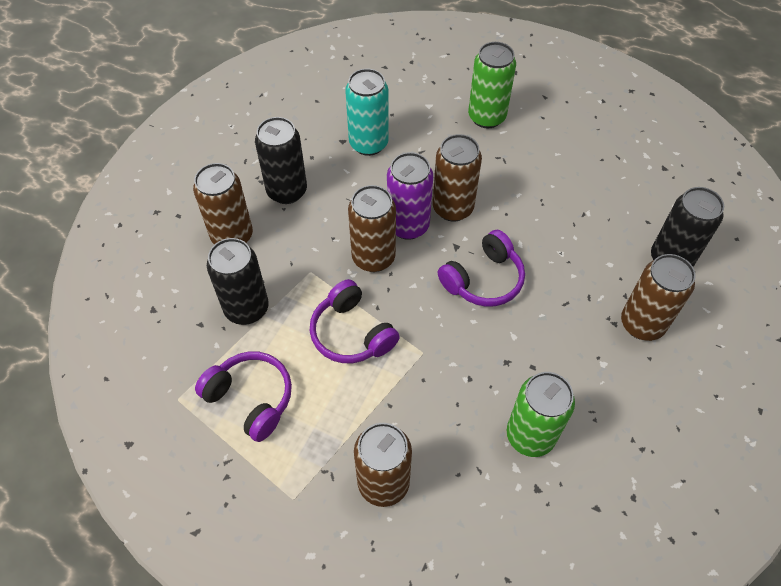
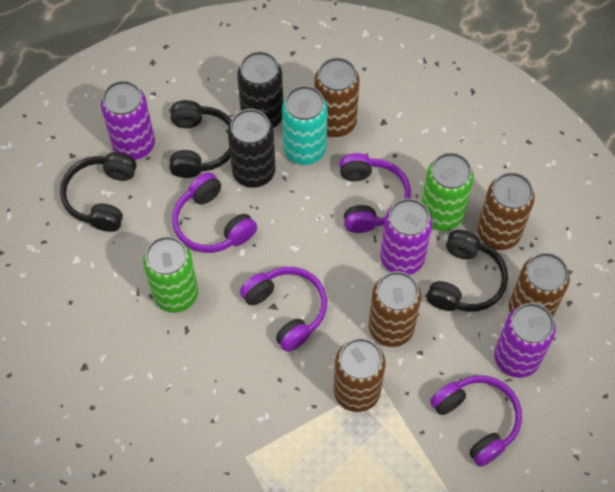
black can: 3 -> 2
black headphones: 0 -> 3
purple can: 1 -> 3
purple headphones: 3 -> 4

